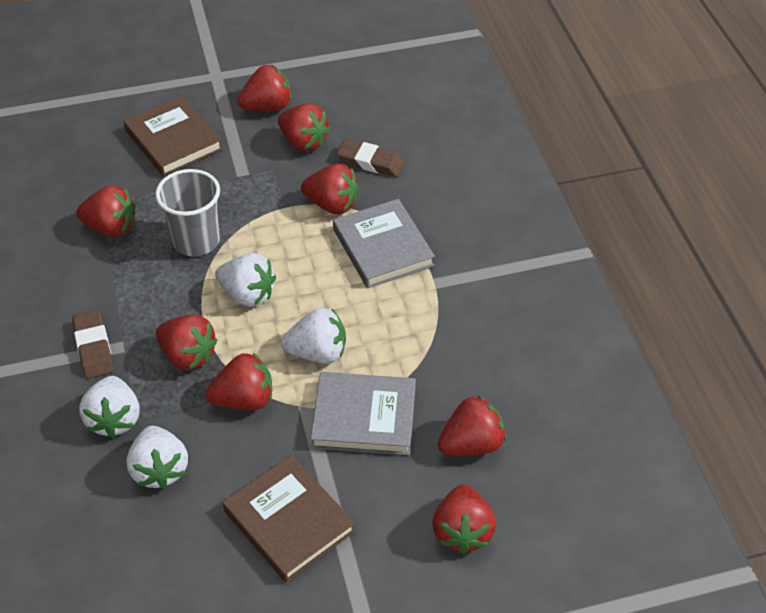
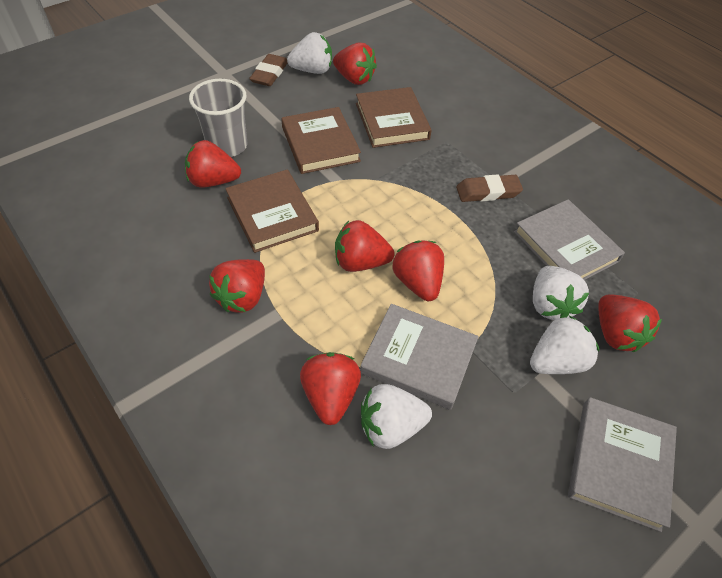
brown book: 2 -> 3
grey book: 2 -> 3
red strawberry: 8 -> 7

